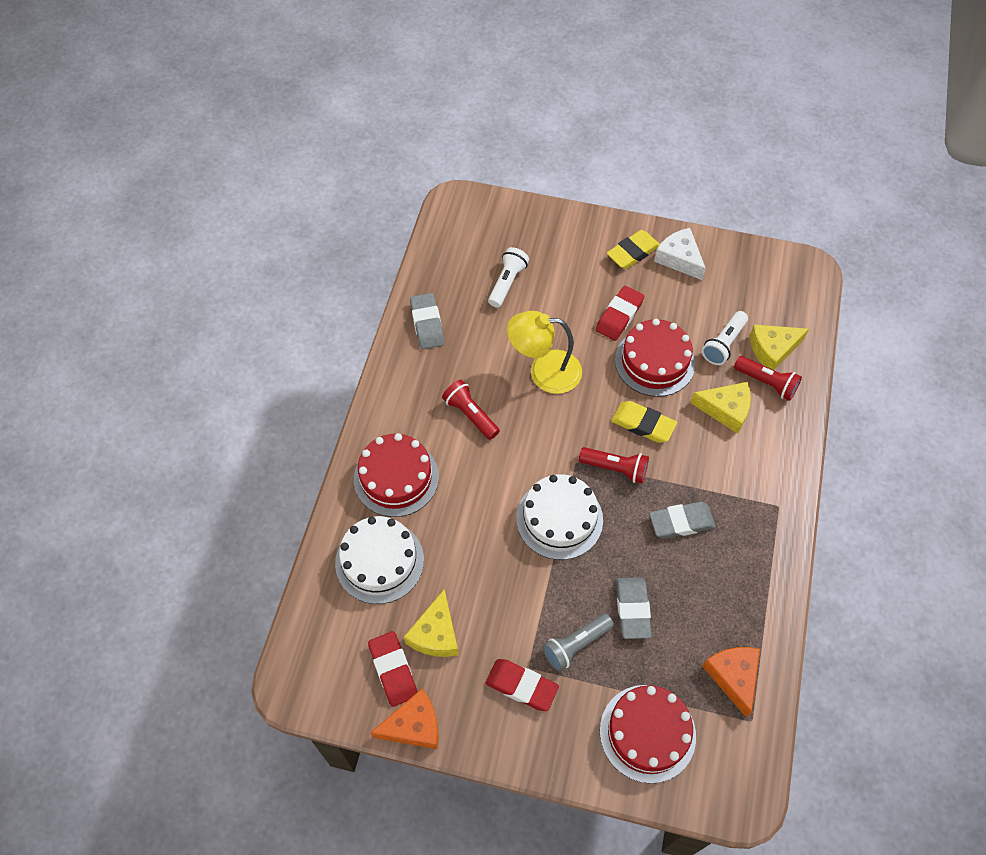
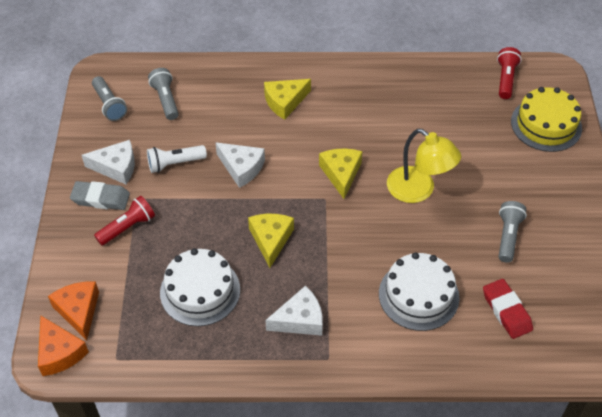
grey eraser: 3 -> 1
grey flashlight: 1 -> 3
red cake: 3 -> 0
red eraser: 3 -> 1
red flashlight: 3 -> 2
white cheese: 1 -> 3
white flashlight: 2 -> 1
yellow cake: 0 -> 1
yellow eraser: 2 -> 0

